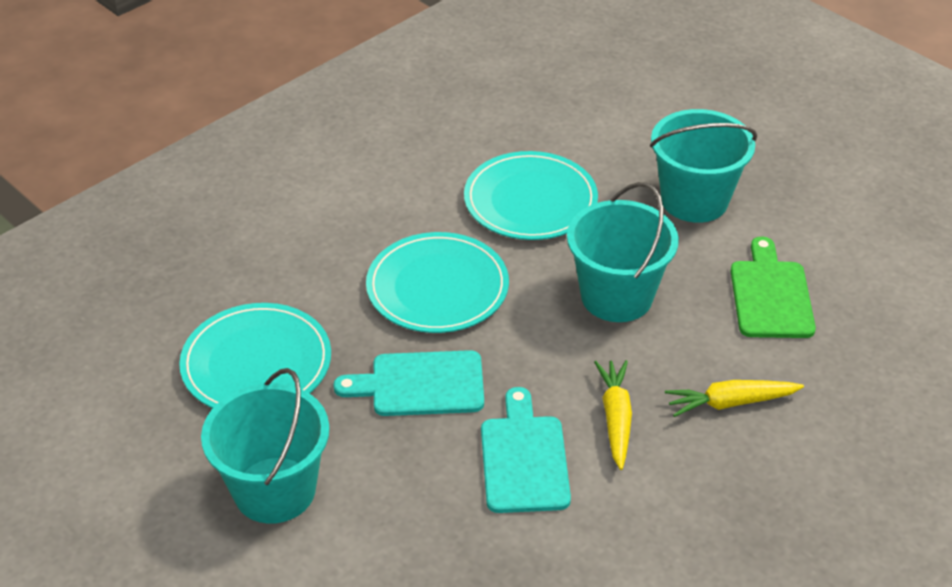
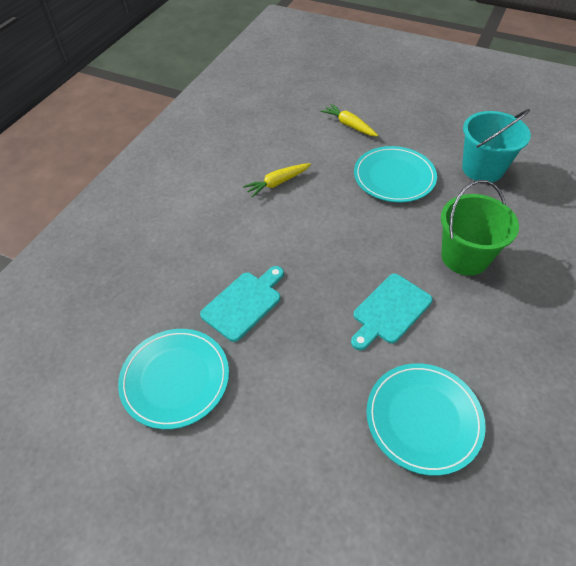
green bucket: 0 -> 1
green cutting board: 1 -> 0
turquoise bucket: 3 -> 1

